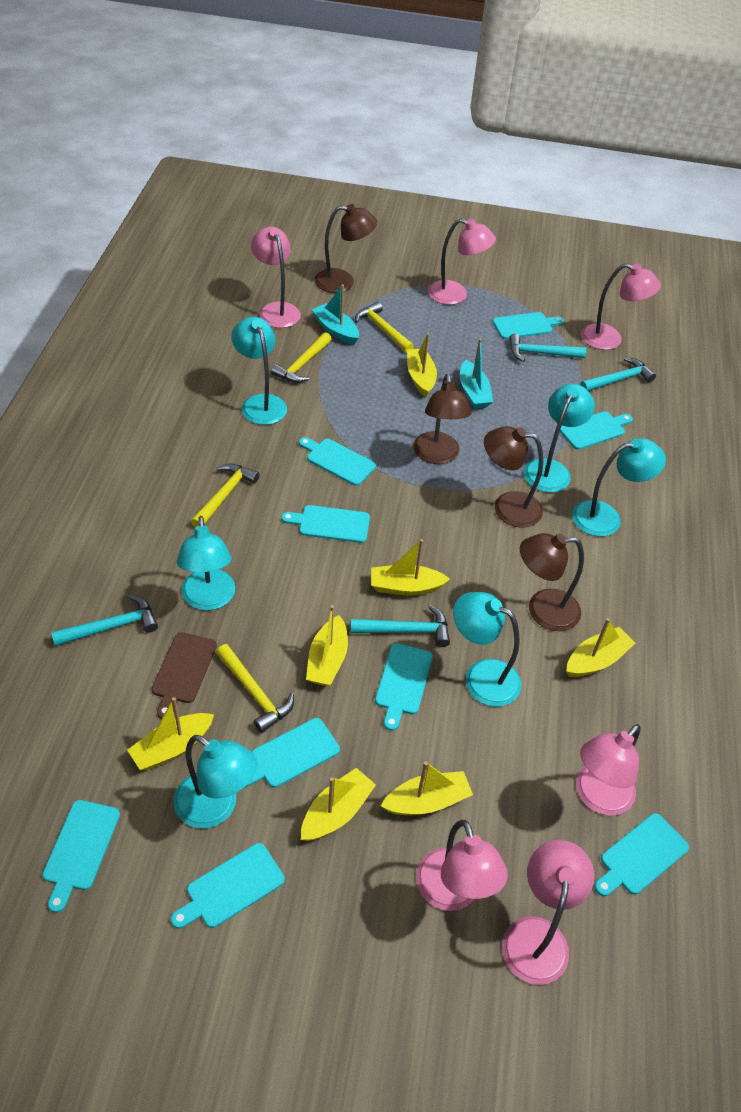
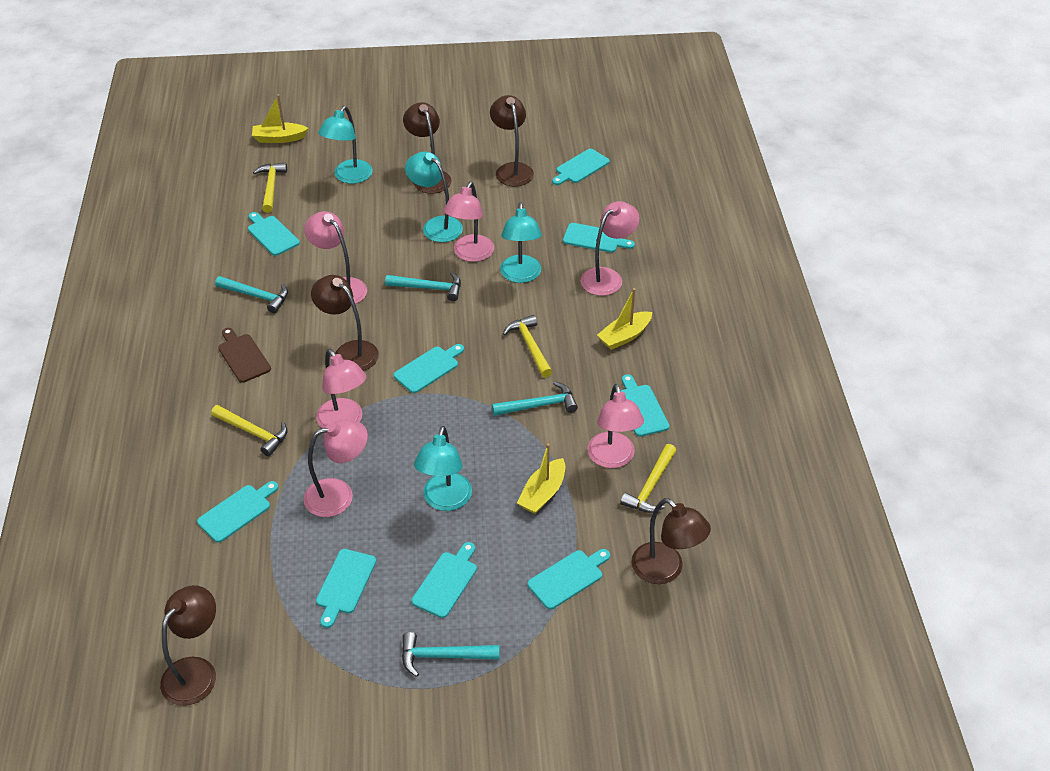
brown lamp: 4 -> 5
turquoise boat: 2 -> 0
turquoise lamp: 6 -> 4
yellow boat: 7 -> 3

